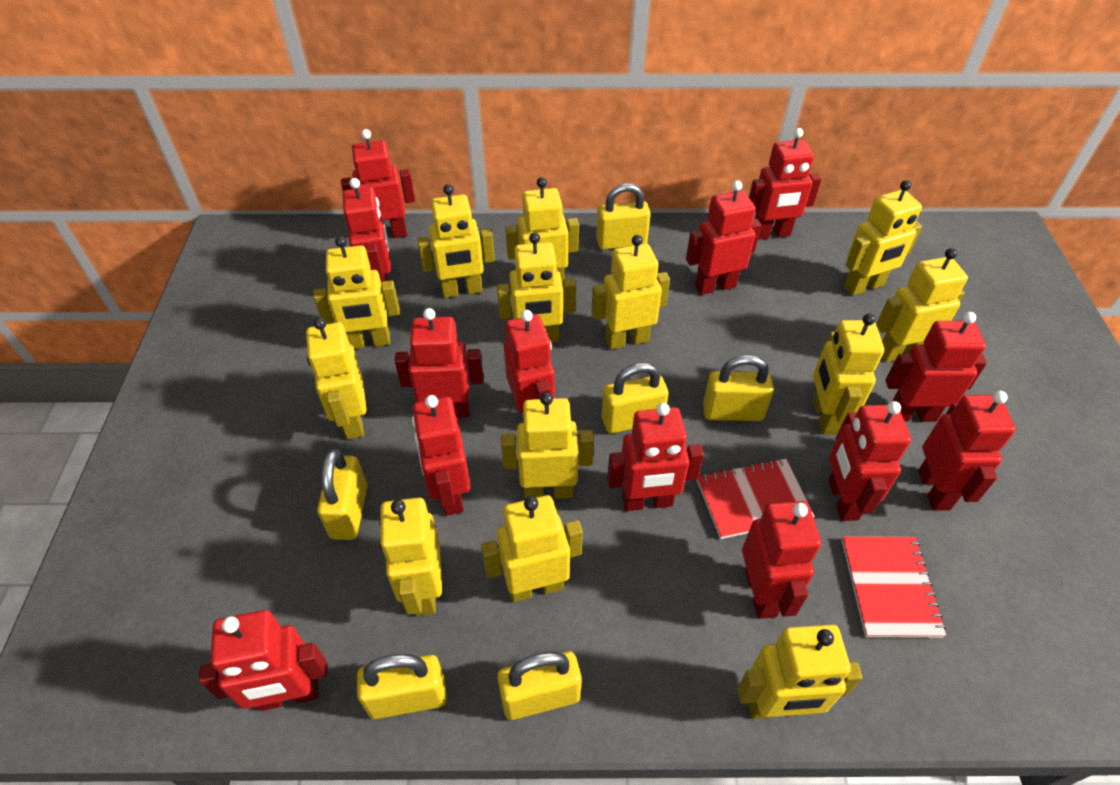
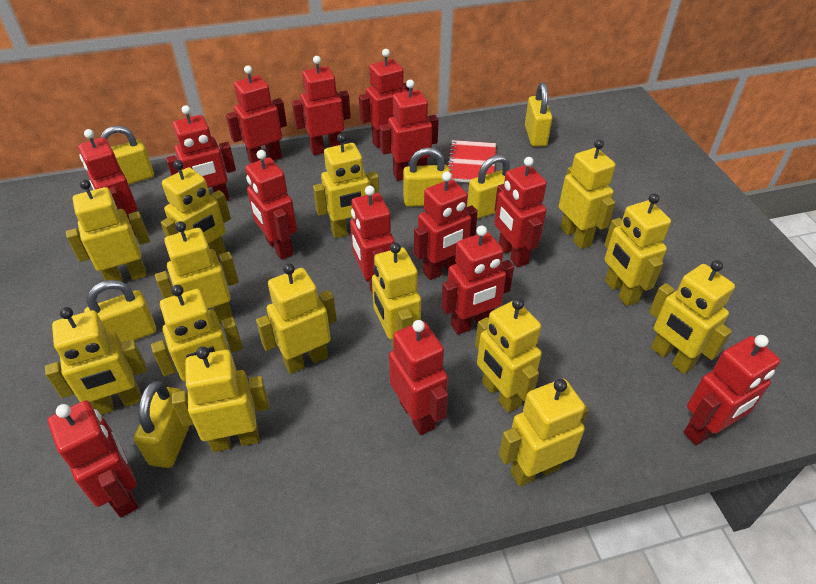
red notebook: 2 -> 1
red robot: 13 -> 14
yellow robot: 13 -> 14

